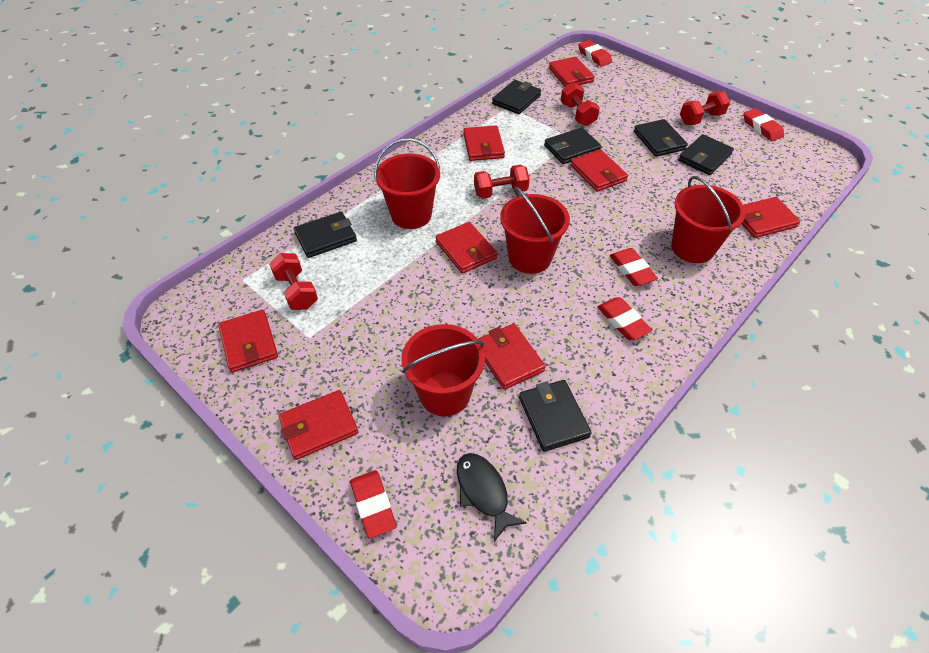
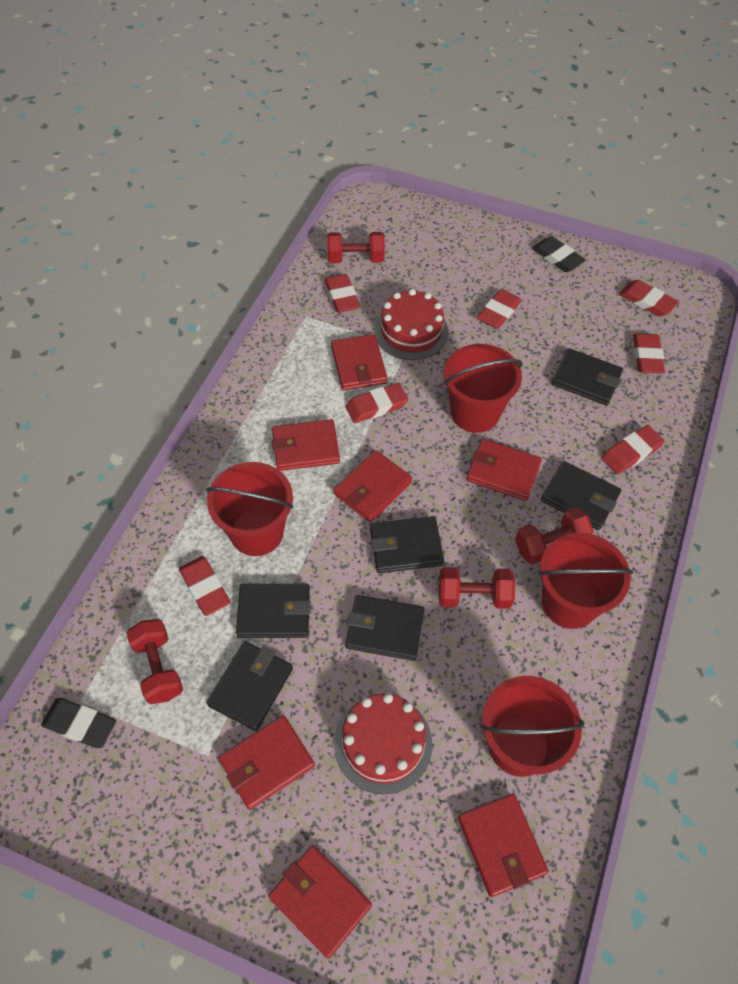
black eraser: 0 -> 2
black fish: 1 -> 0
red cake: 0 -> 2
red eraser: 5 -> 7
red wallet: 8 -> 7

